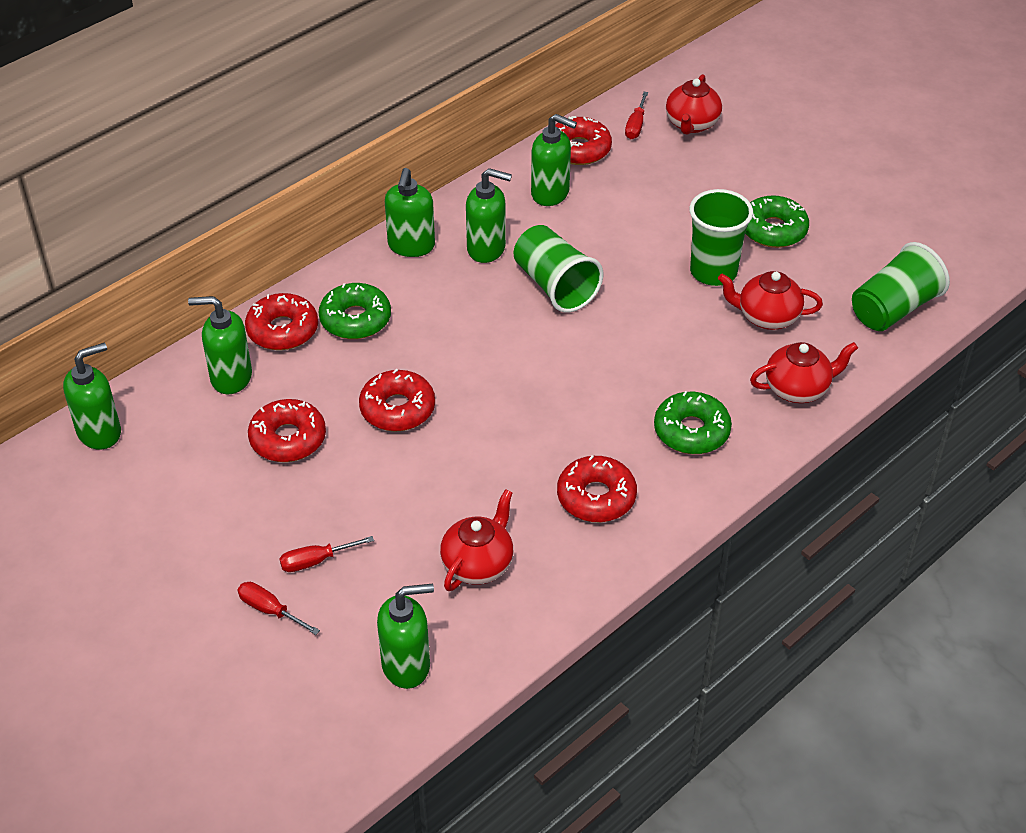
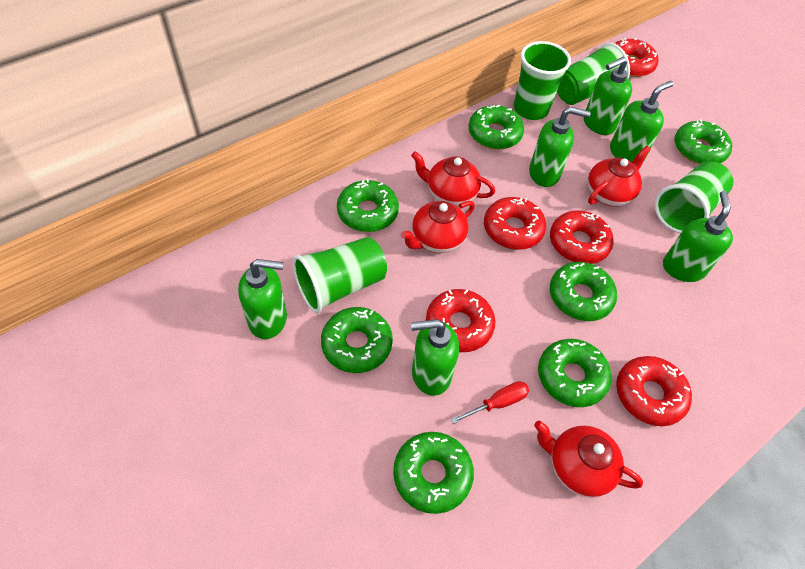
green cup: 3 -> 4
green donut: 3 -> 7
red screwdriver: 3 -> 1

